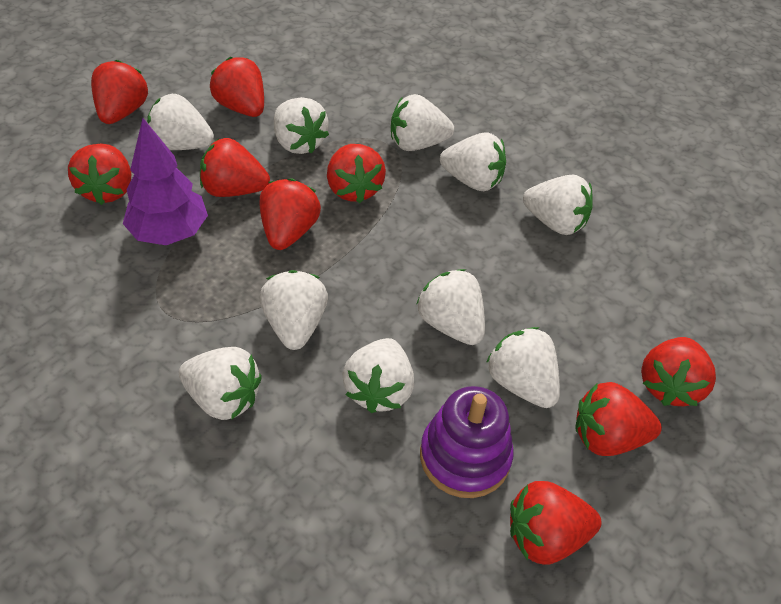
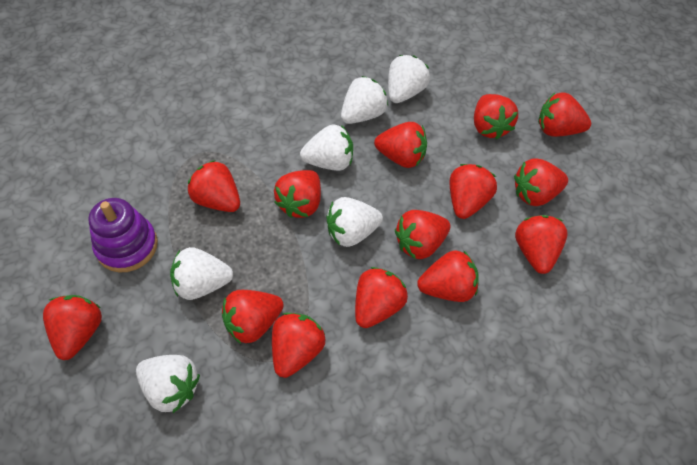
purple tree: 1 -> 0
red strawberry: 9 -> 14
white strawberry: 10 -> 6

